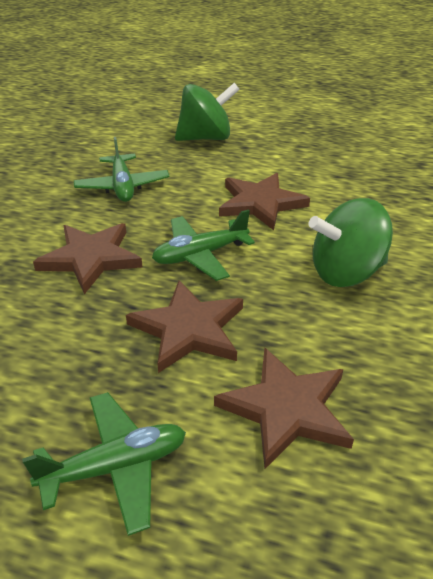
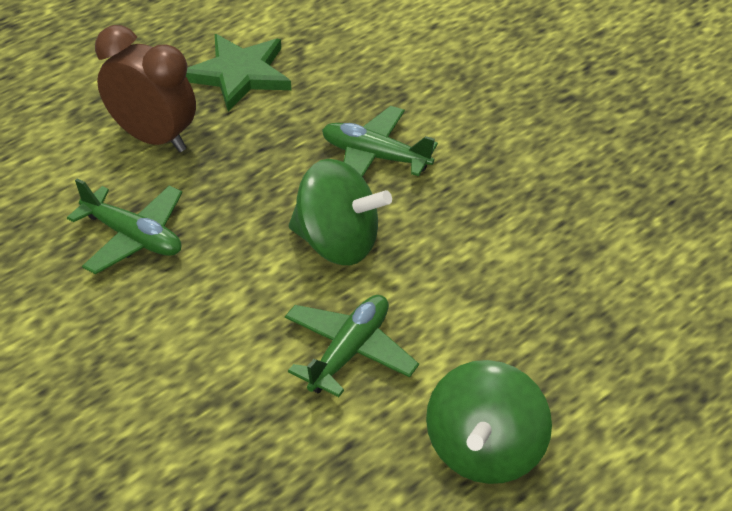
brown clock: 0 -> 1
brown star: 4 -> 0
green star: 0 -> 1

